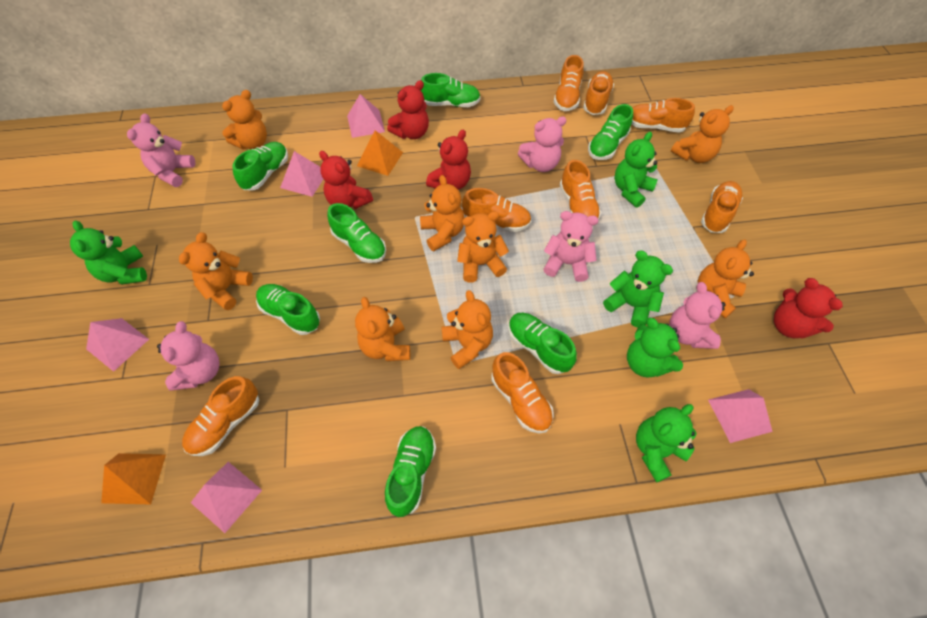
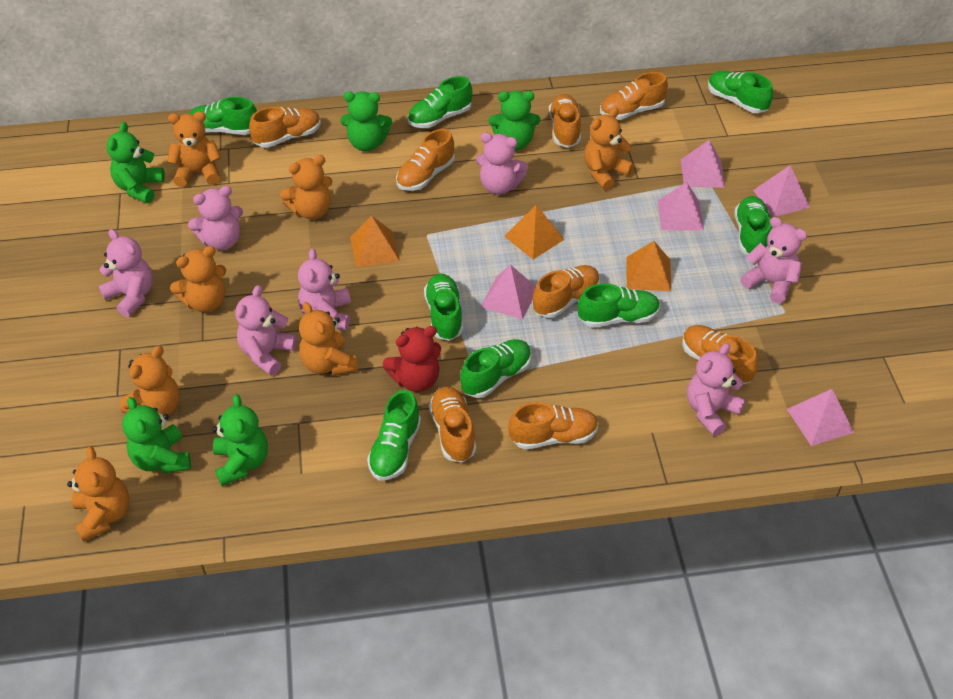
green shoe: 7 -> 8
orange pyramid: 2 -> 3
orange teddy bear: 8 -> 7
pink teddy bear: 5 -> 7
red teddy bear: 4 -> 1

